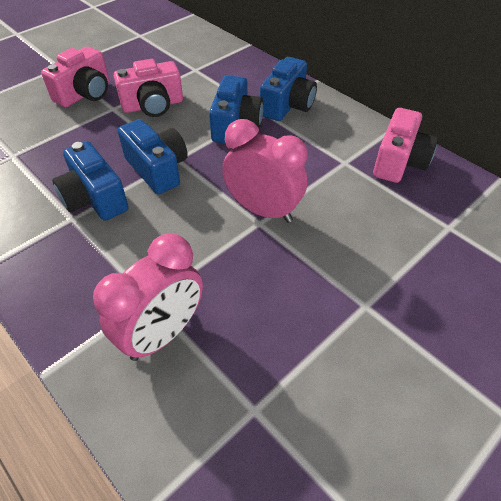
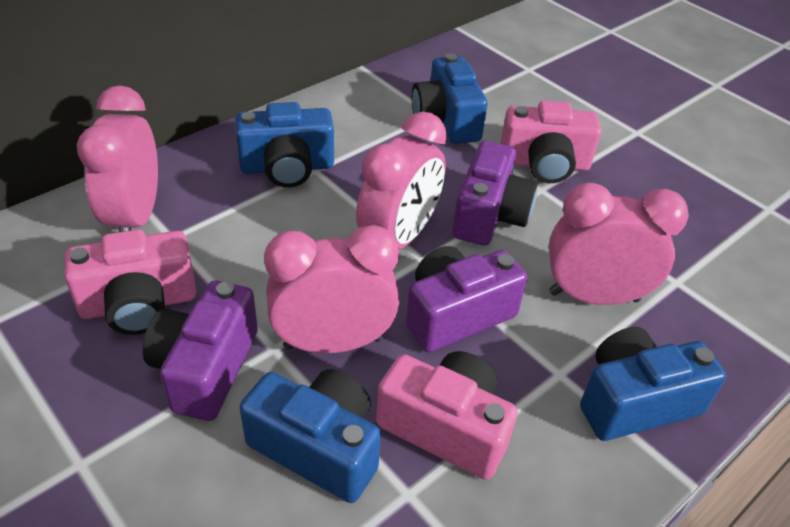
pink clock: 2 -> 4
purple camera: 0 -> 3

